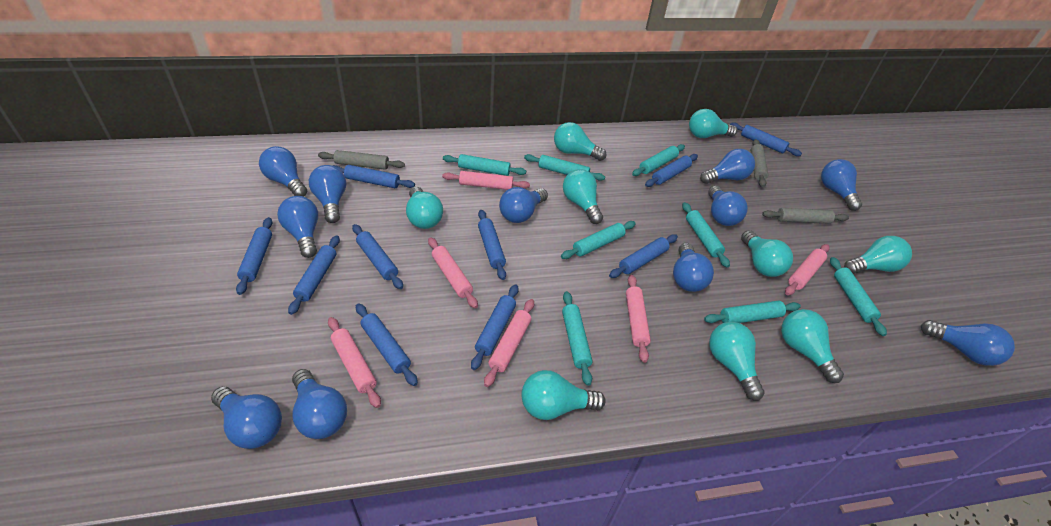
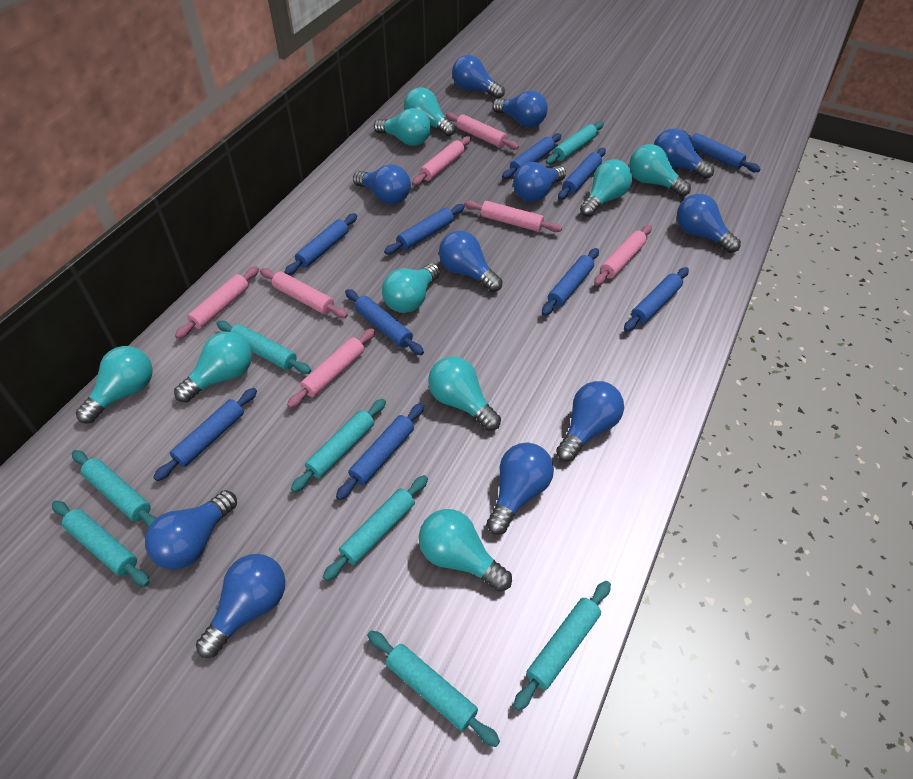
grey rolling pin: 3 -> 0
pink rolling pin: 6 -> 7

